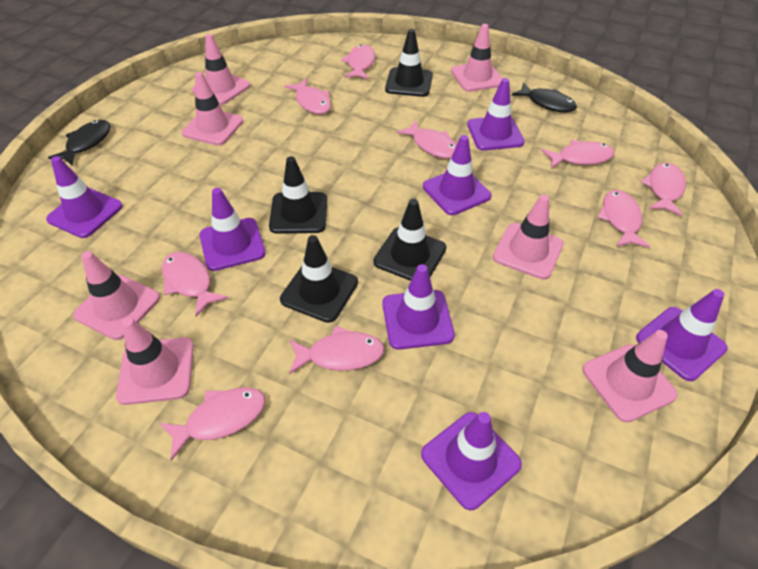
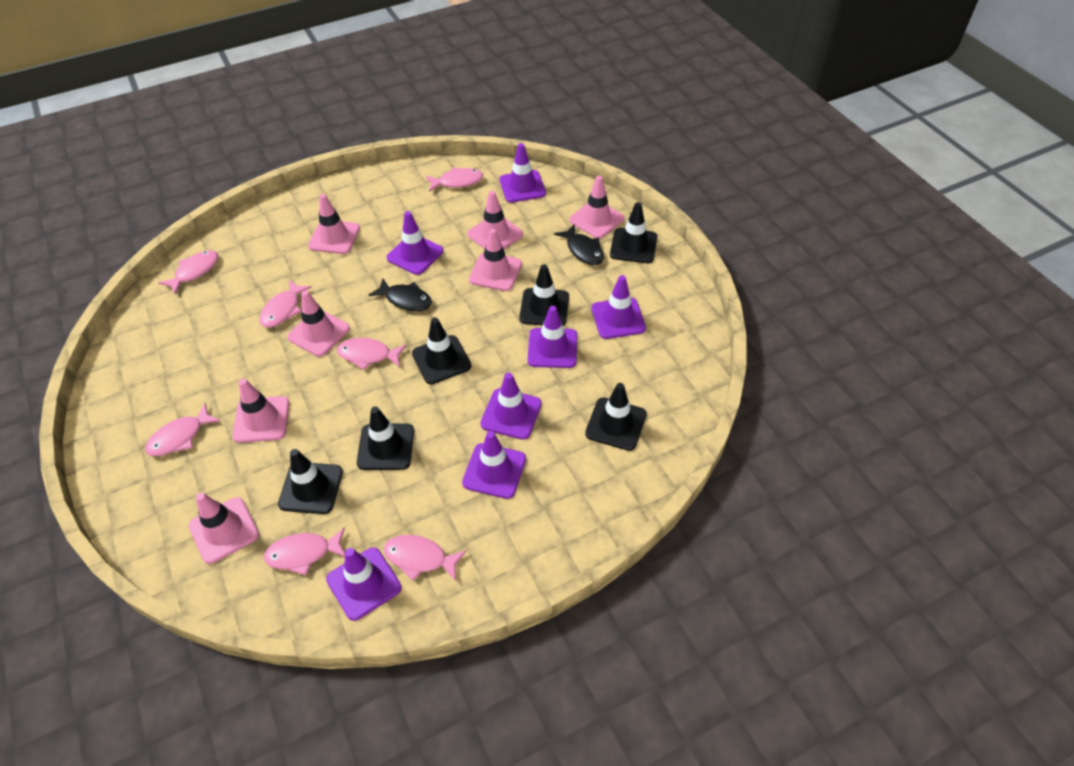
black traffic cone: 4 -> 6
pink fish: 9 -> 7

